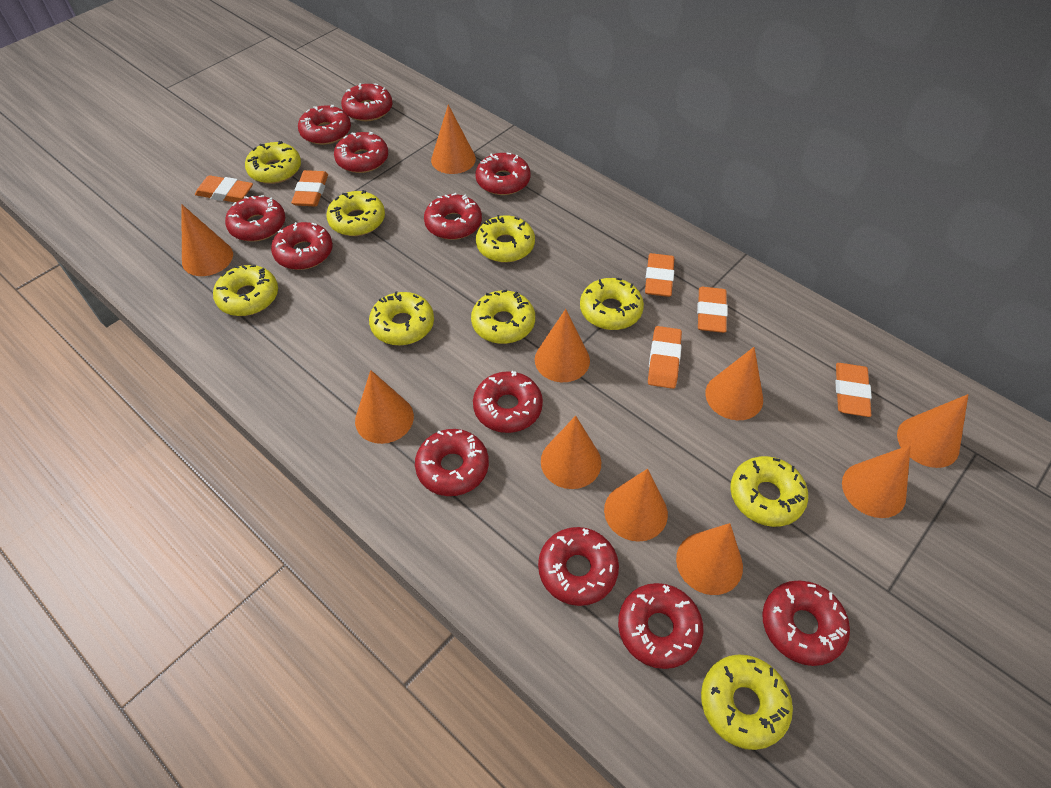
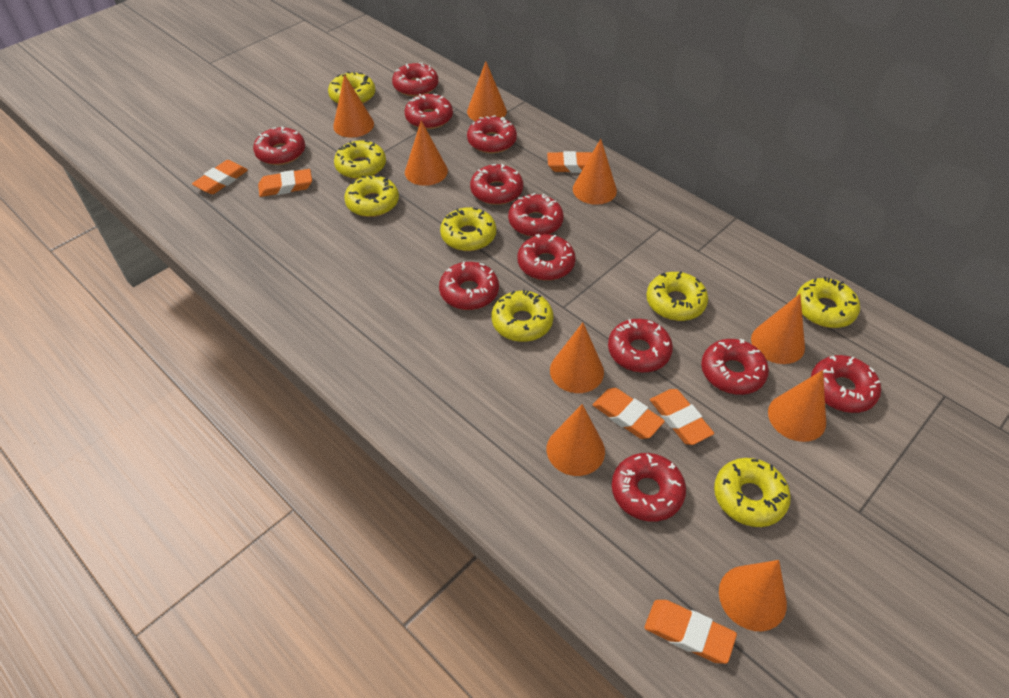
orange cone: 10 -> 9
yellow donut: 9 -> 8

